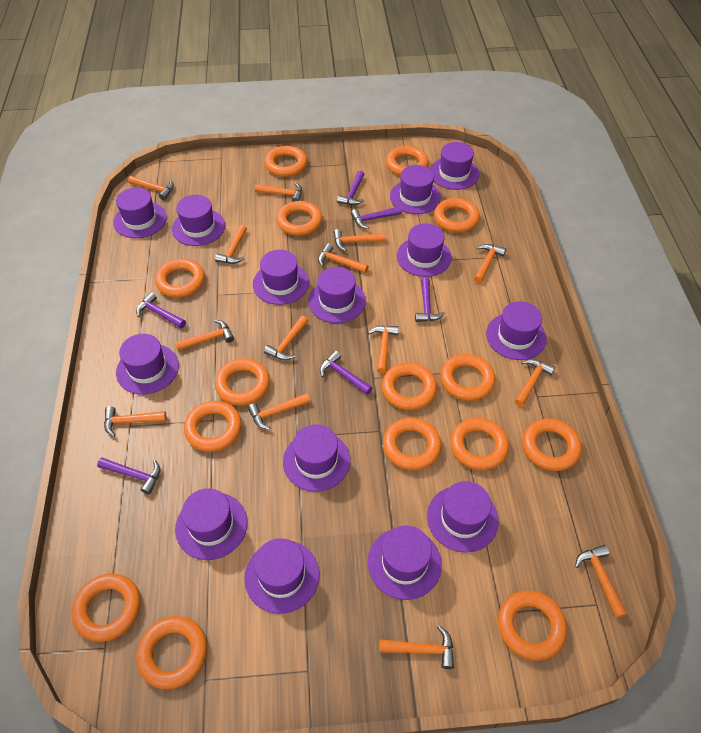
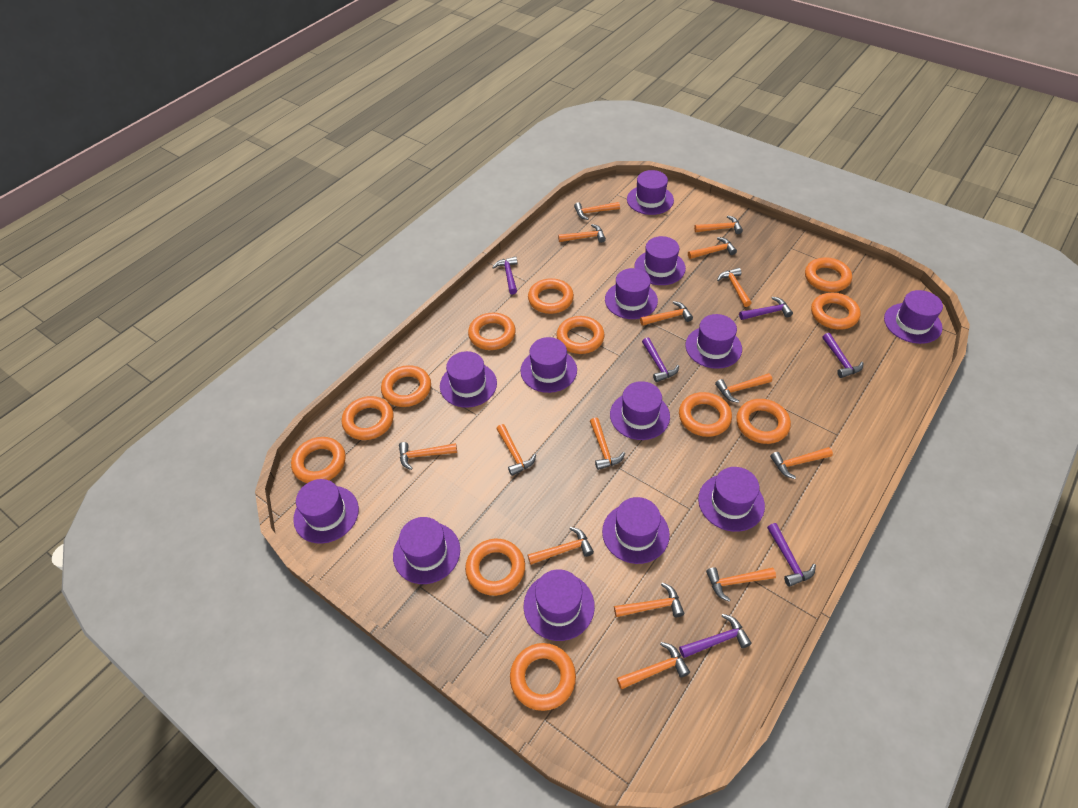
orange hammer: 14 -> 15
orange ring: 15 -> 12
purple hat: 14 -> 13

